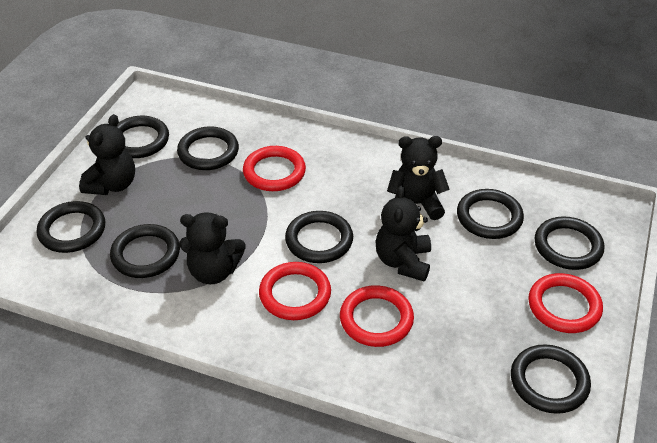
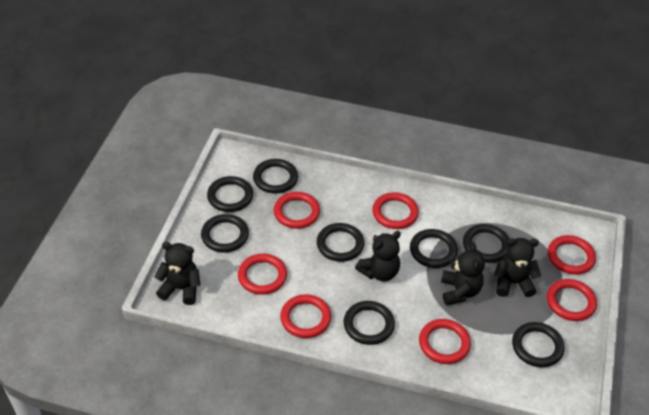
red ring: 4 -> 7

